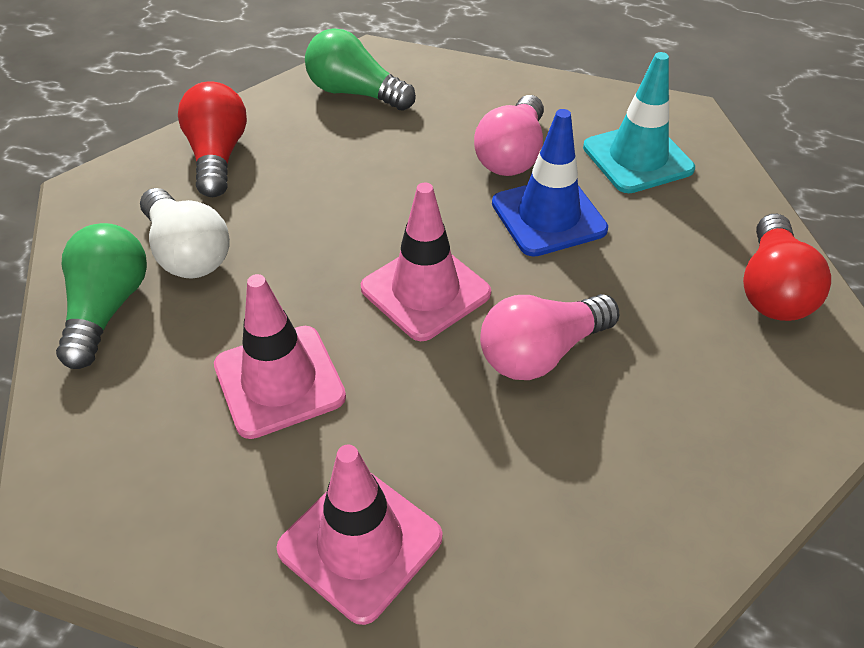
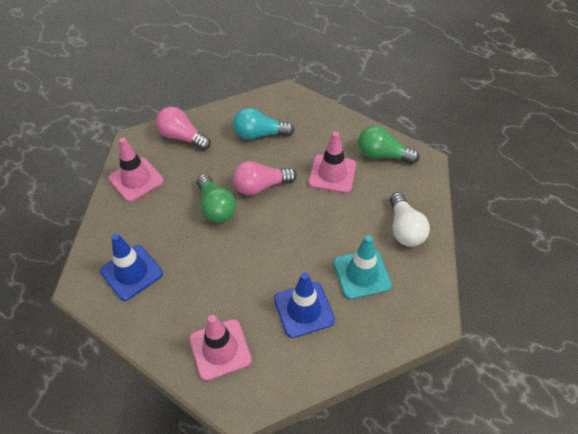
blue traffic cone: 1 -> 2
red light bulb: 2 -> 0
turquoise light bulb: 0 -> 1

